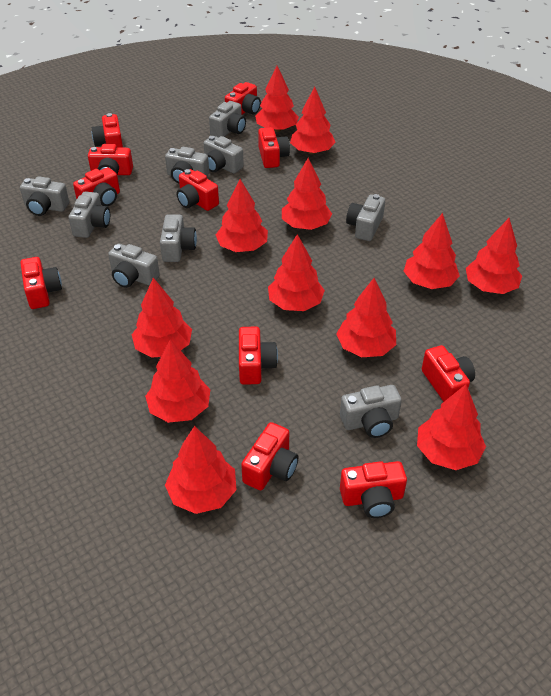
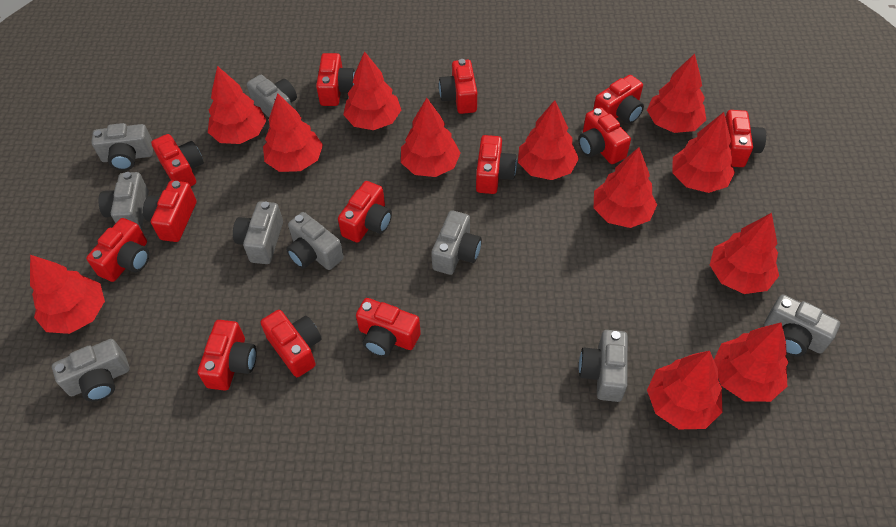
red camera: 11 -> 13

